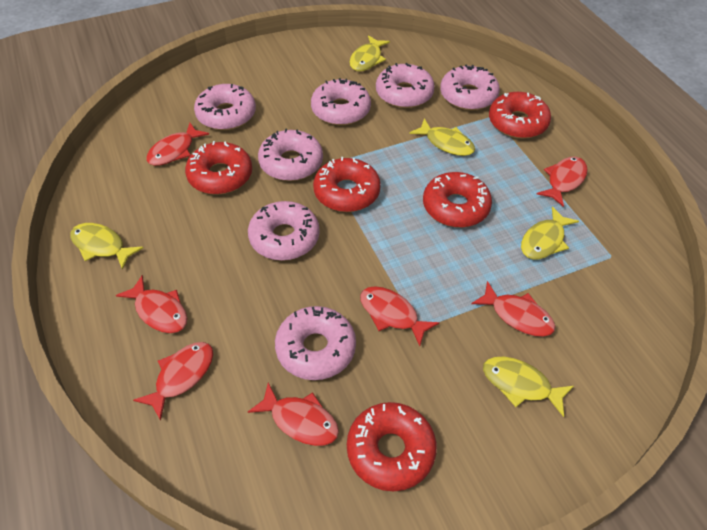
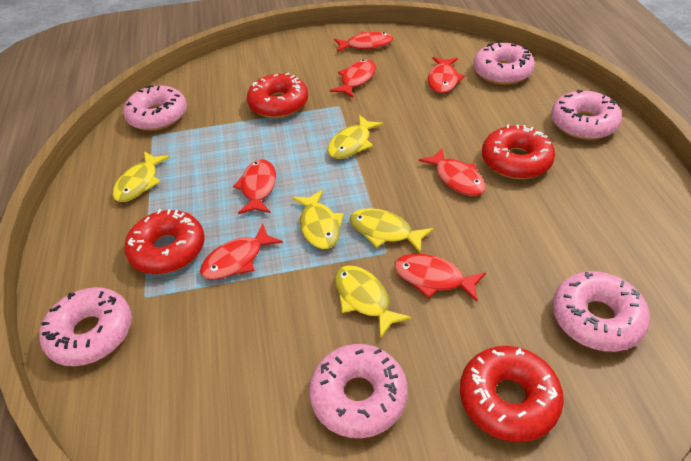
pink donut: 7 -> 6
red donut: 5 -> 4

